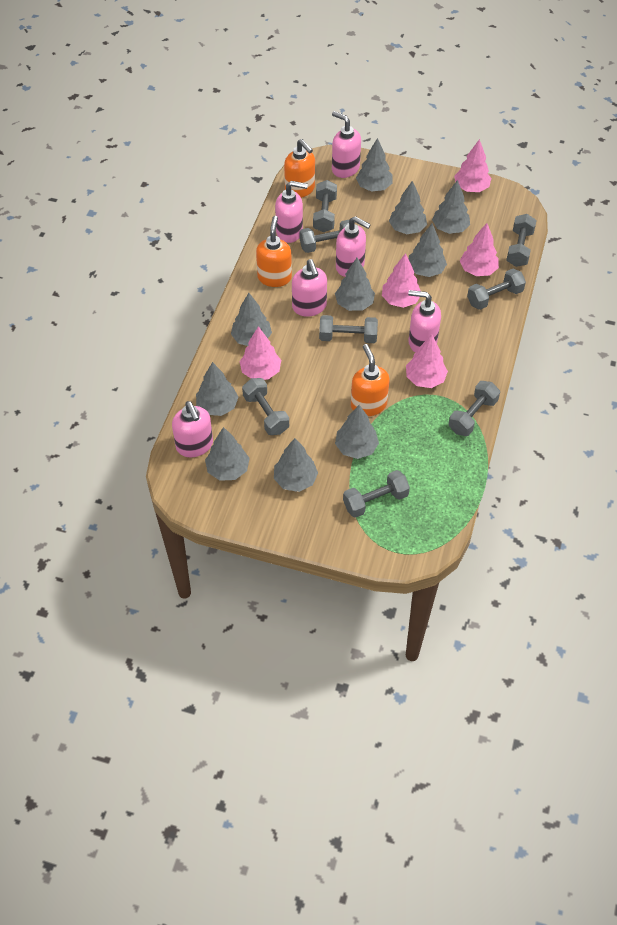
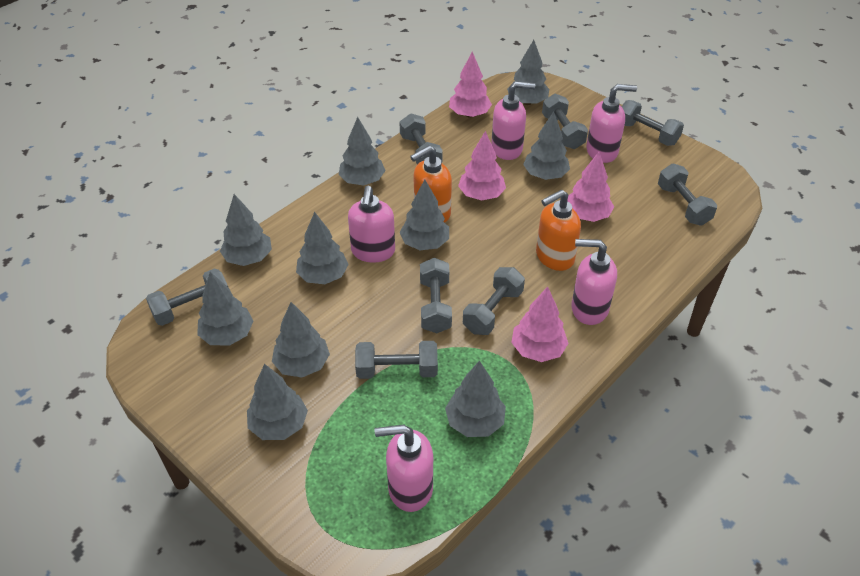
orange soap dispenser: 3 -> 2
pink soap dispenser: 6 -> 5
pink tree: 5 -> 4

